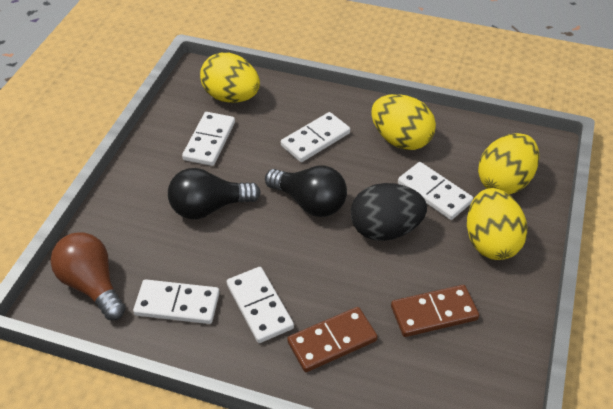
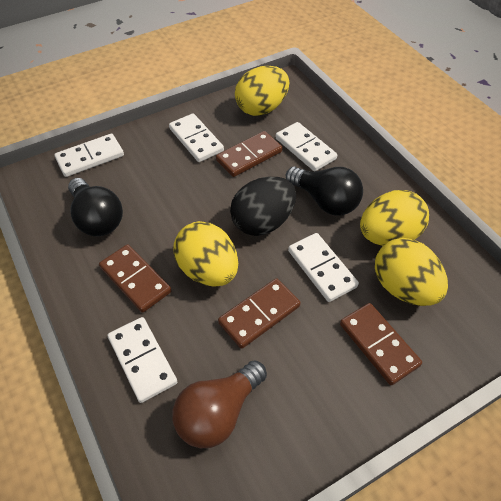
brown domino: 2 -> 4

